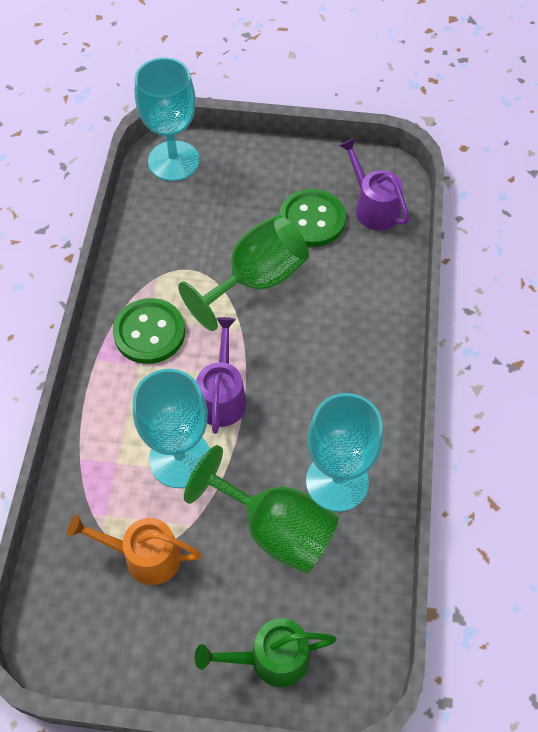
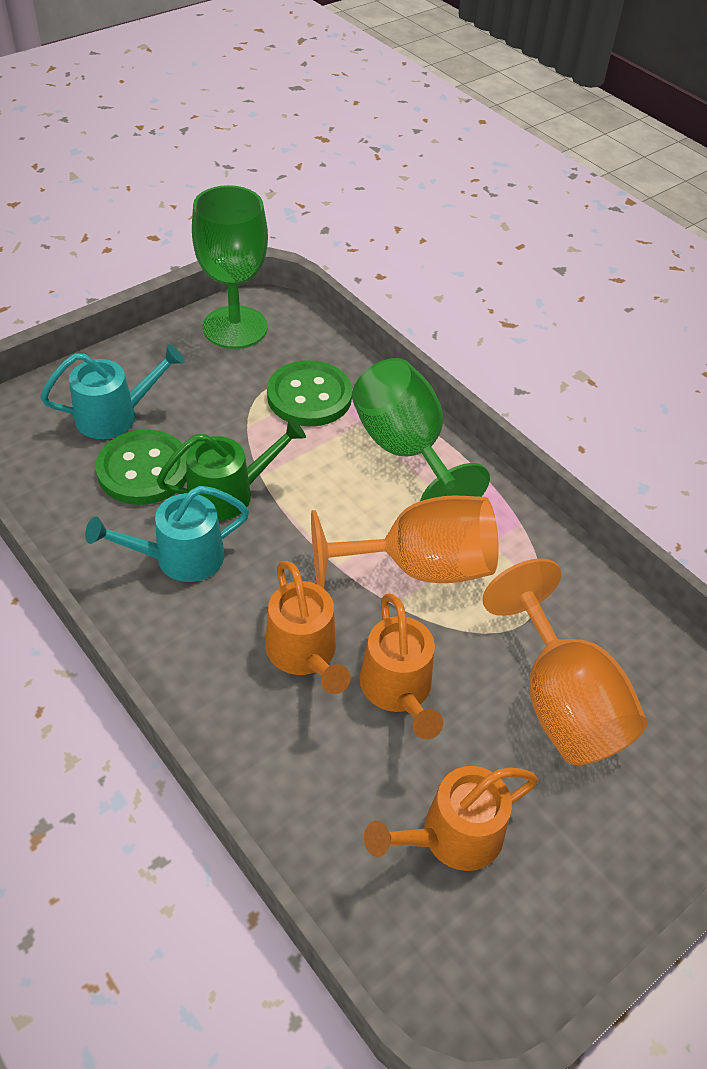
orange goblet: 0 -> 2
orange watering can: 1 -> 3
purple watering can: 2 -> 0
turquoise goblet: 3 -> 0
turquoise watering can: 0 -> 2

